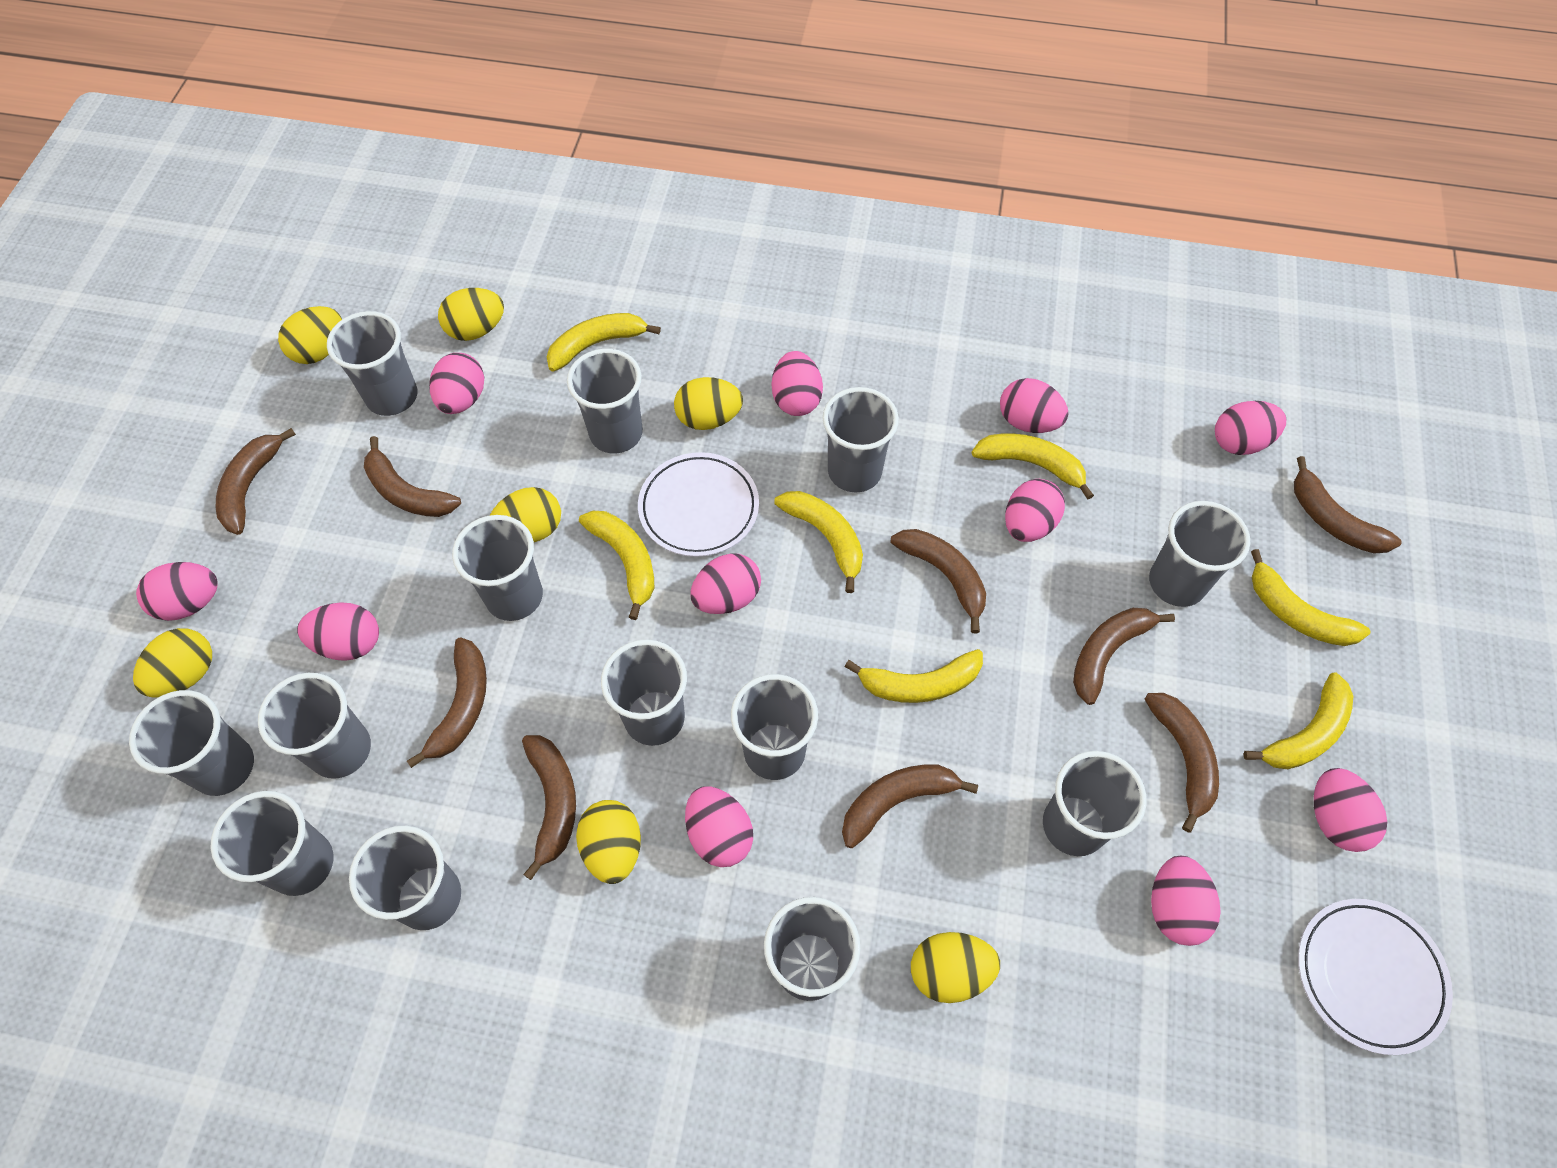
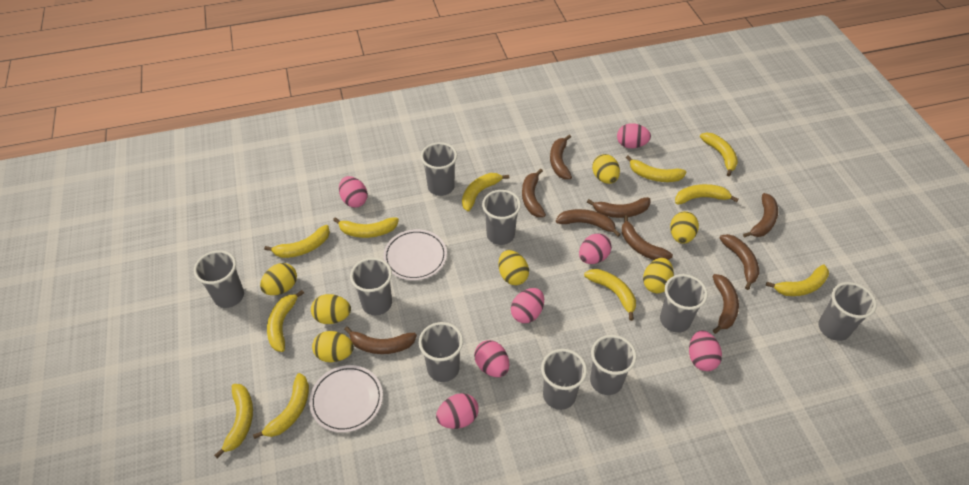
grey cup: 13 -> 9
pink egg: 11 -> 7
yellow banana: 7 -> 11

